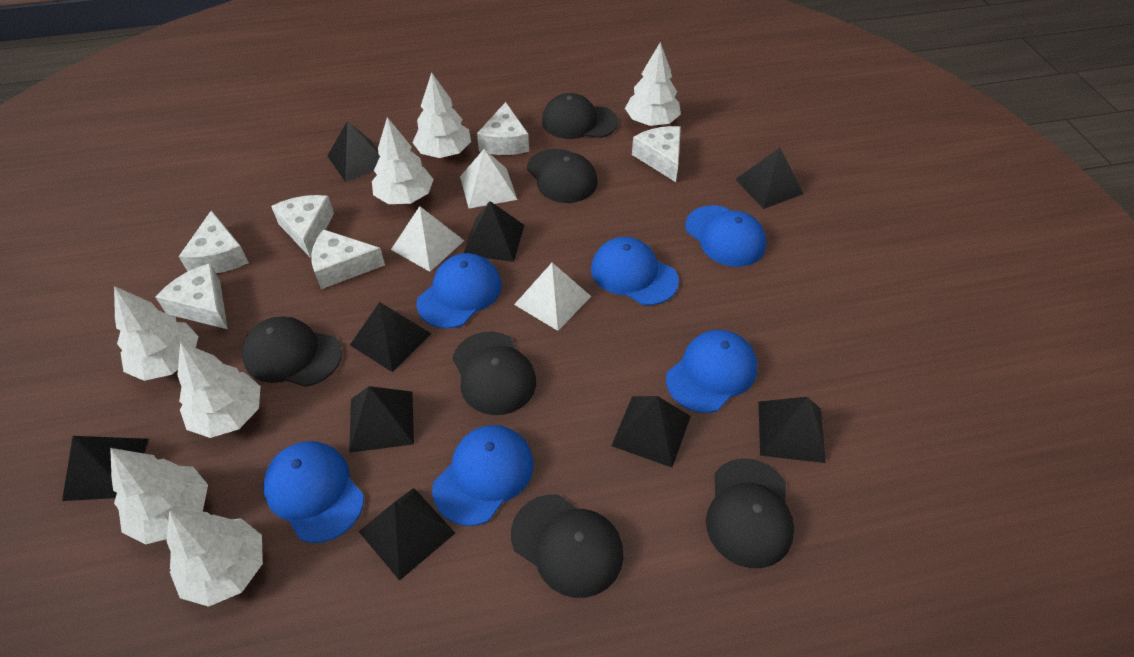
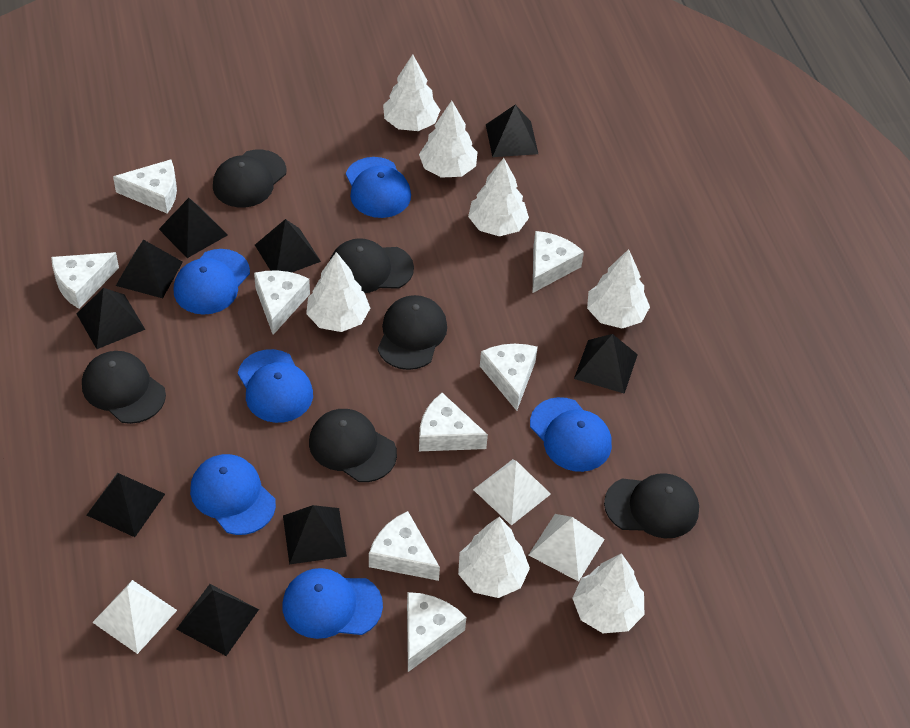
white cheese: 6 -> 8

